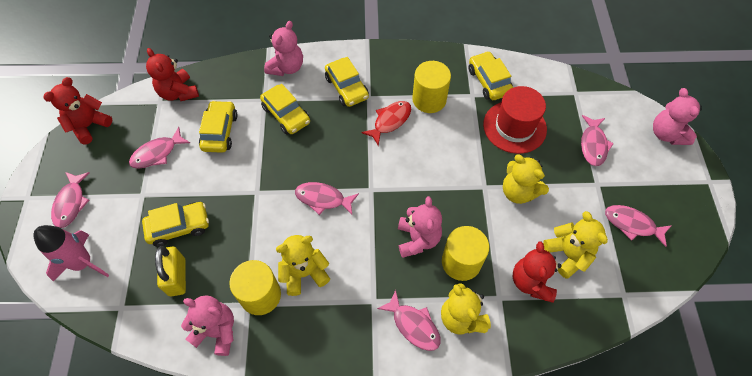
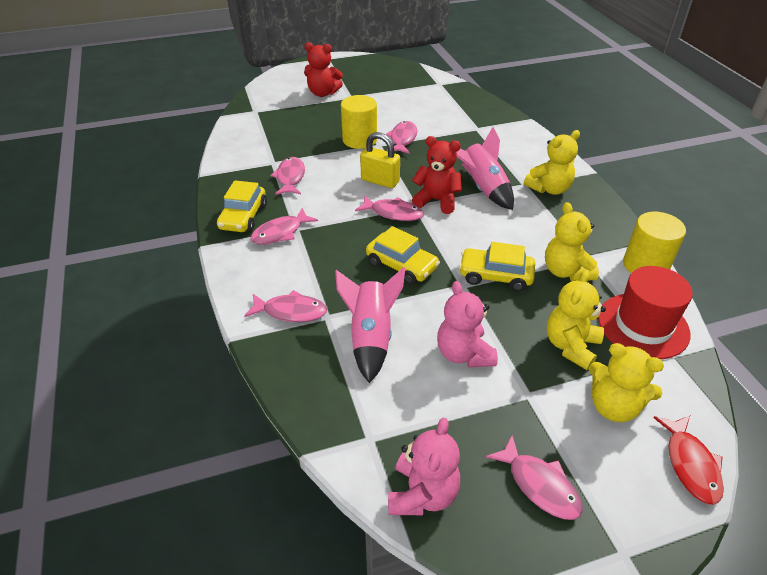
pink rocket: 1 -> 2
pink teddy bear: 4 -> 2
red teddy bear: 3 -> 2
yellow car: 5 -> 3
yellow cylinder: 3 -> 2

